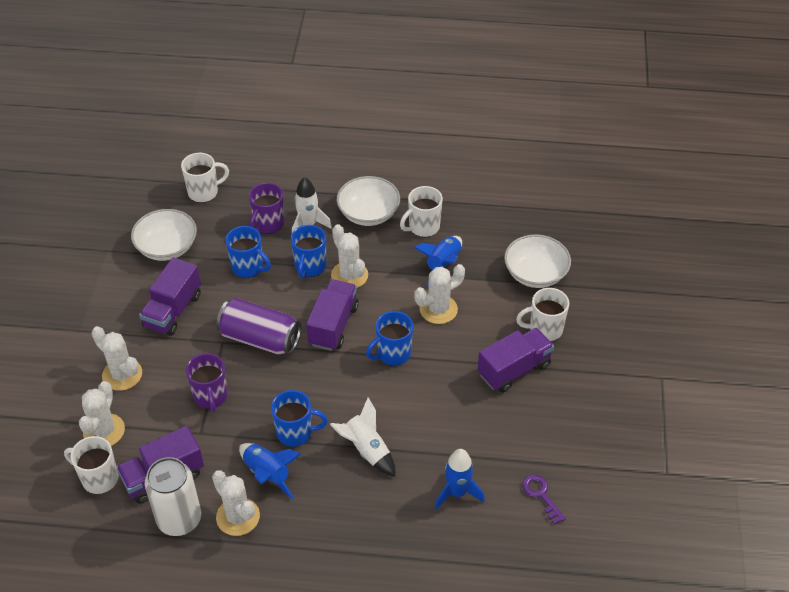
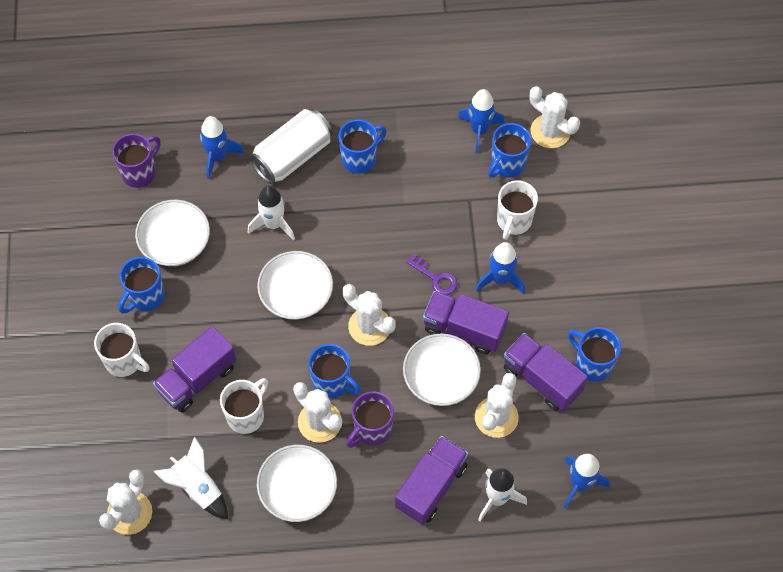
blue mug: 4 -> 5
blue rocket: 3 -> 4
purple can: 1 -> 0
white bowl: 3 -> 4
white mug: 4 -> 3
white rocket: 2 -> 3

